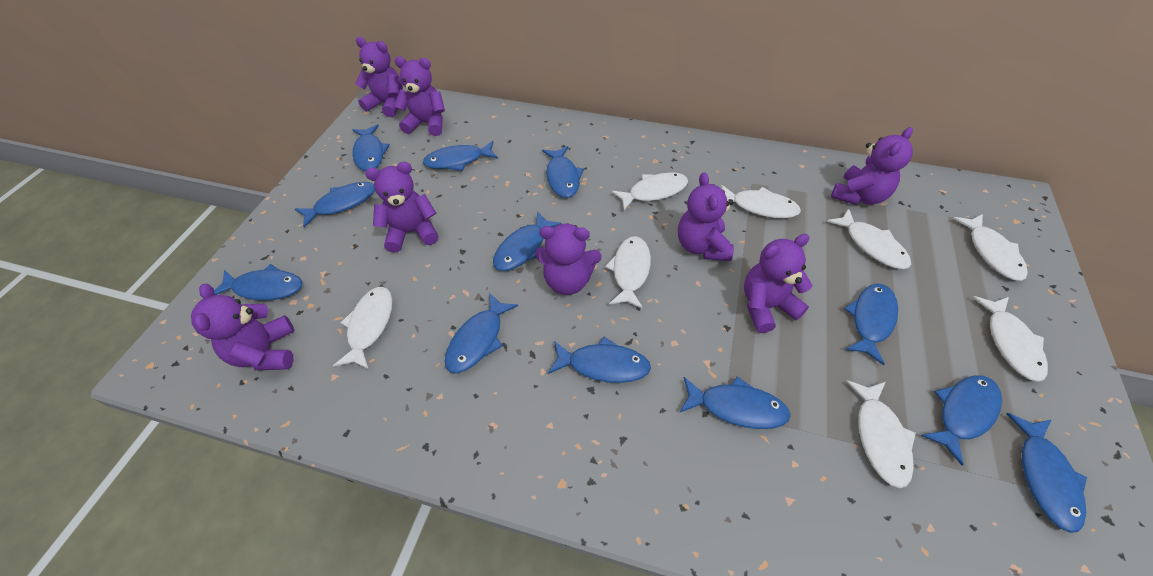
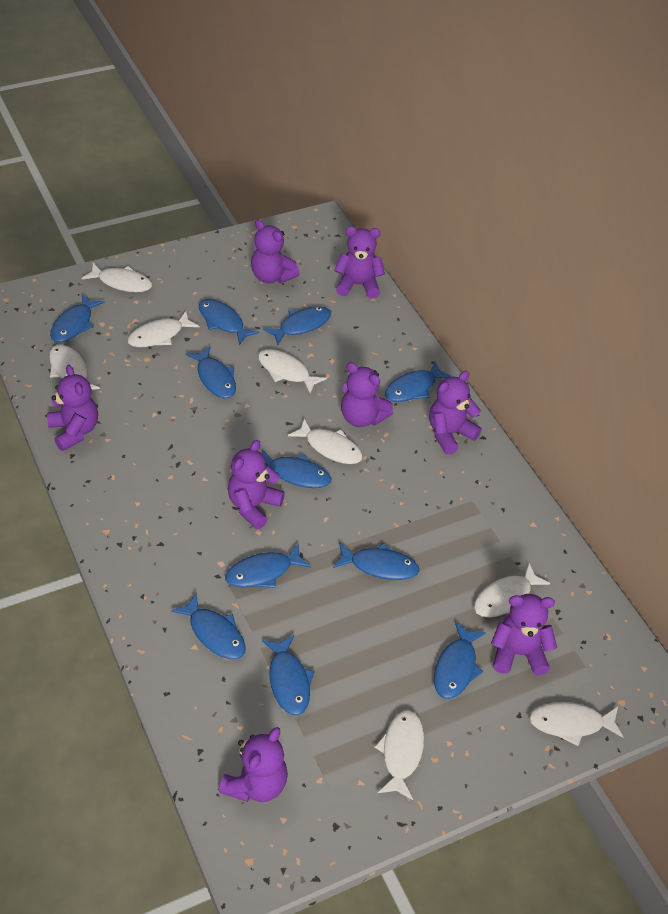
blue fish: 12 -> 11

